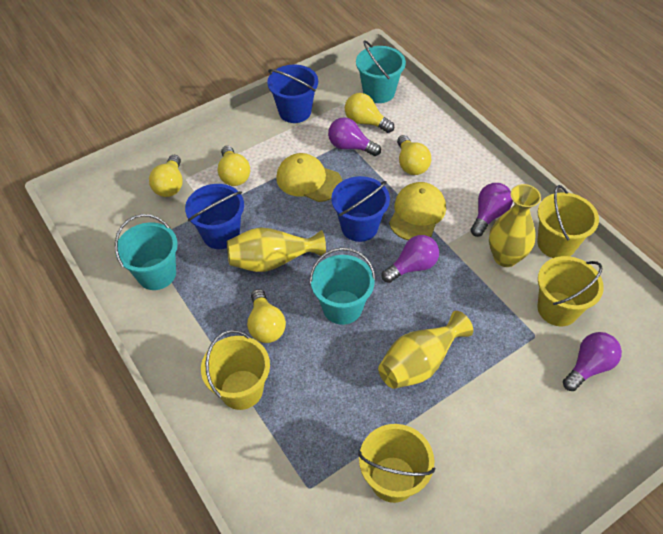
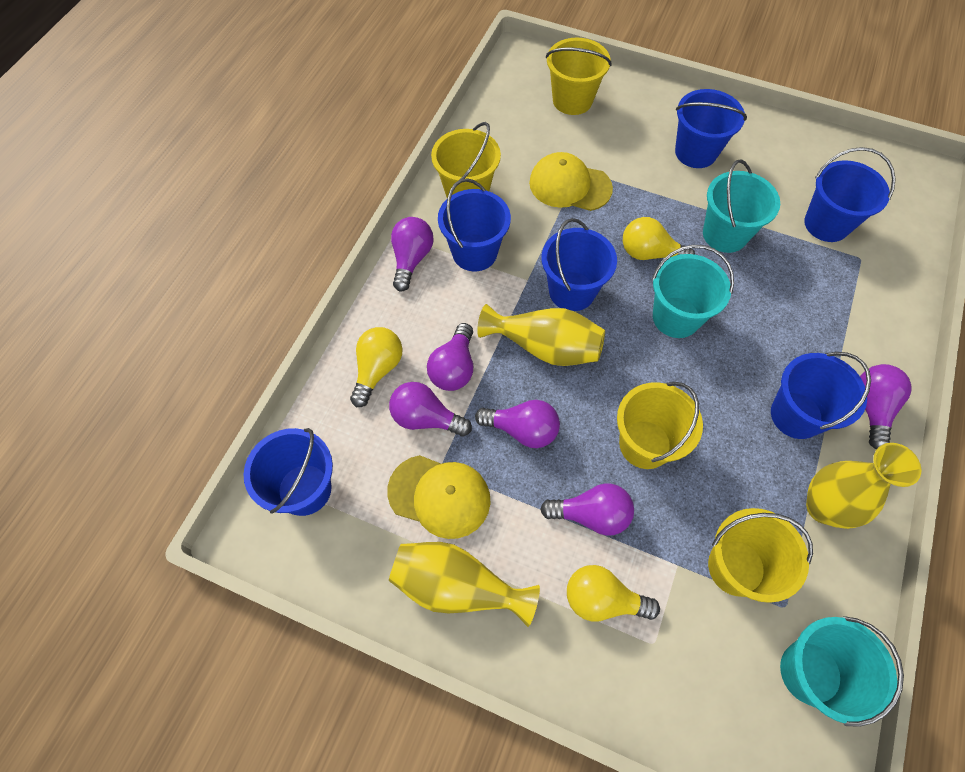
blue bucket: 3 -> 6
purple light bulb: 4 -> 6
yellow light bulb: 5 -> 3

